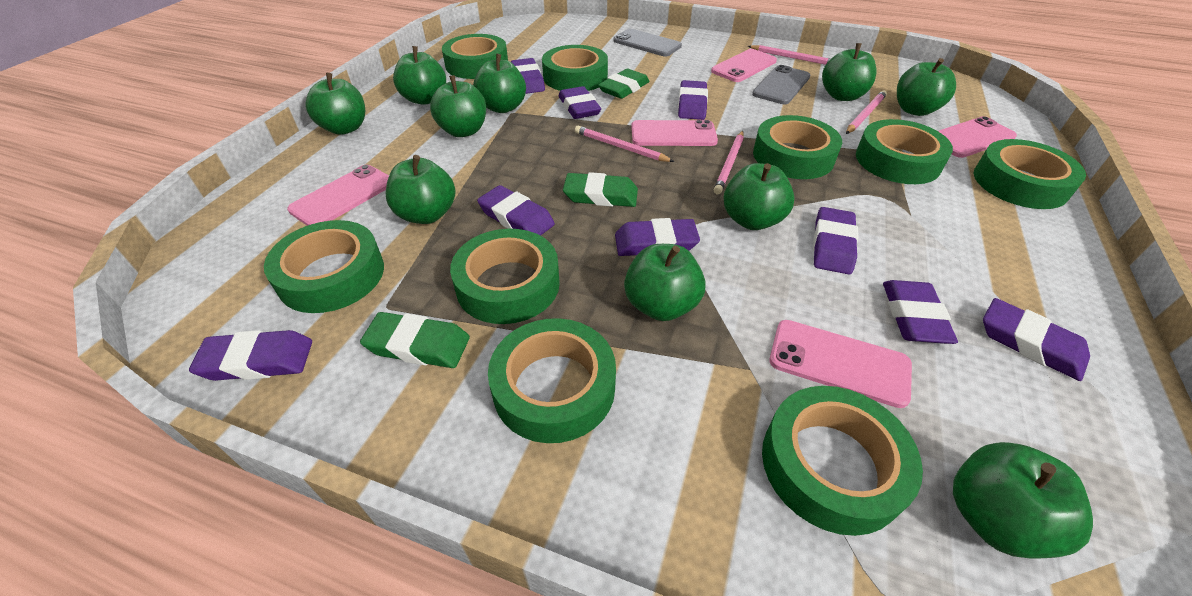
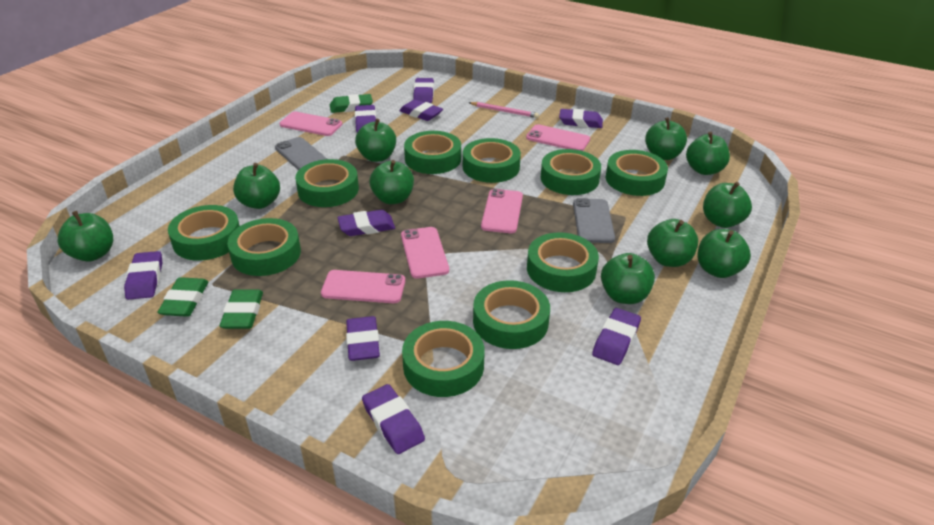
green tape: 9 -> 10
pink pencil: 4 -> 1

